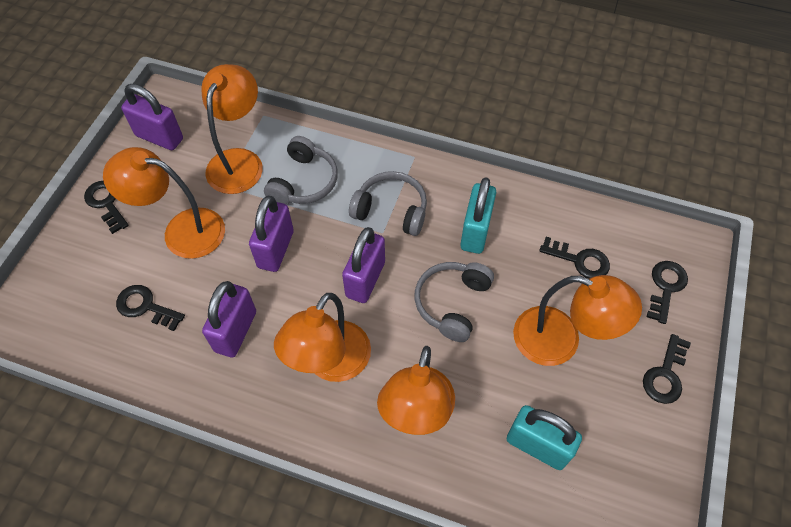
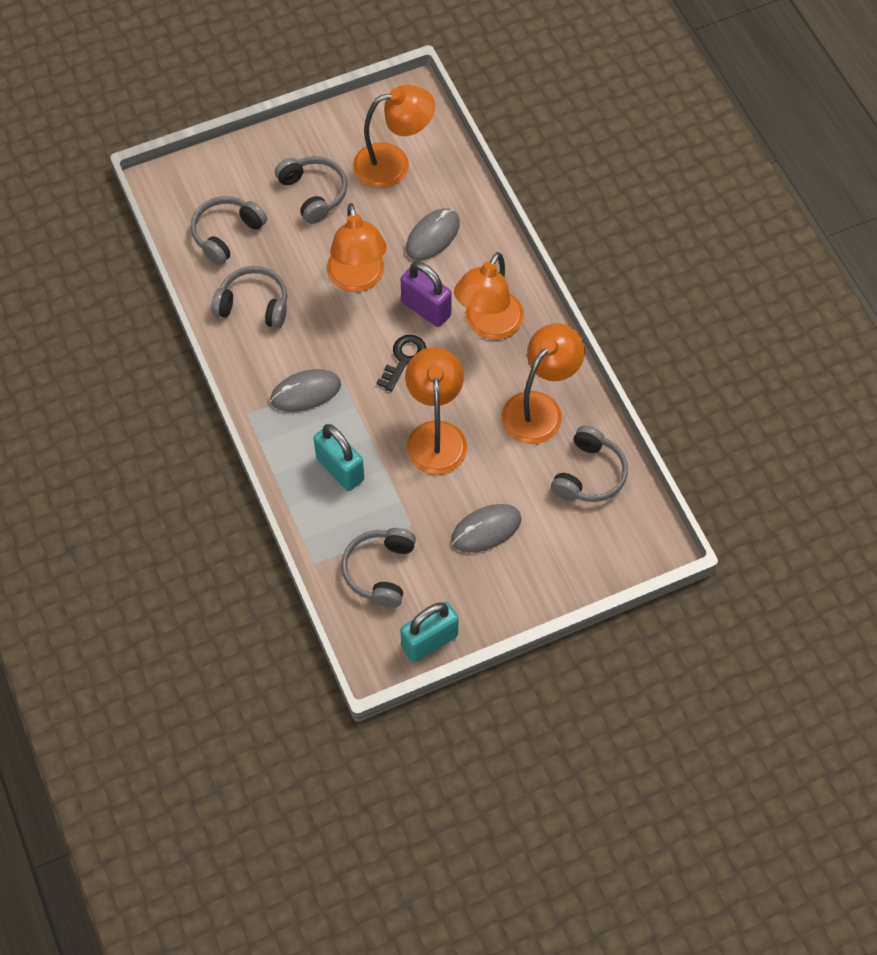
black key: 5 -> 1
grey headphones: 3 -> 5
grey mouse: 0 -> 3
purple padlock: 4 -> 1

